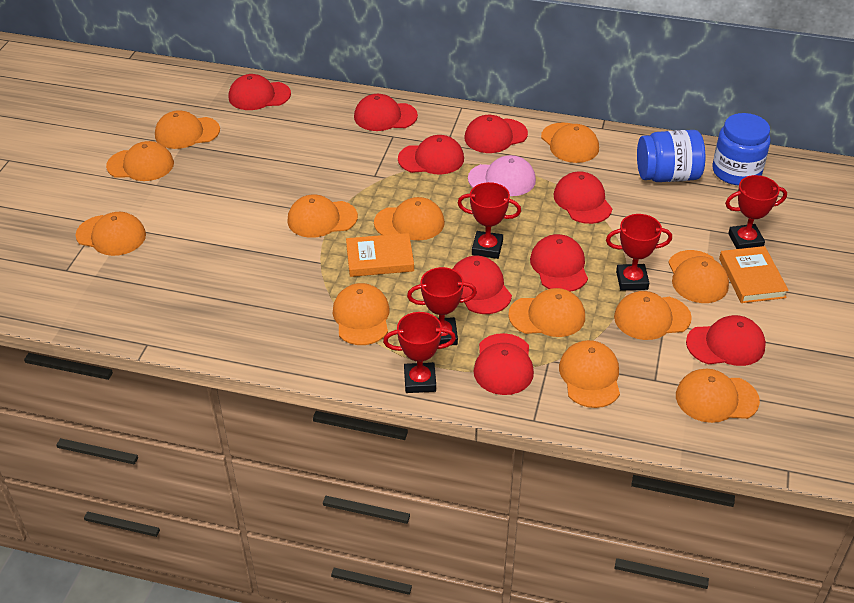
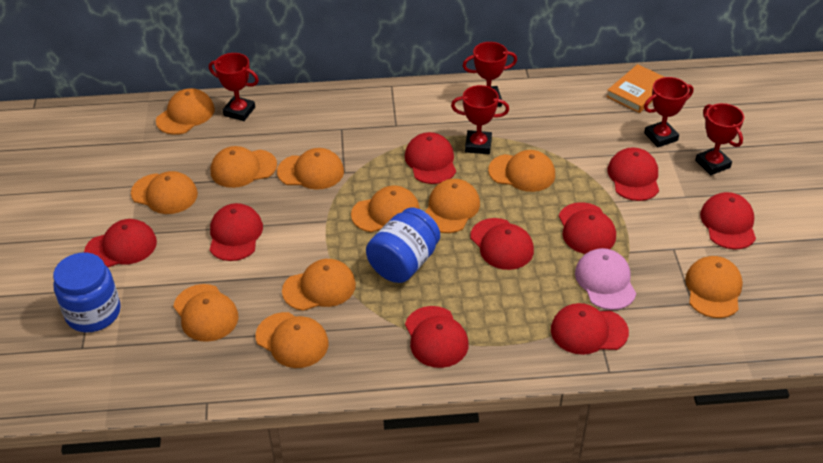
orange book: 2 -> 1
orange cap: 12 -> 11

